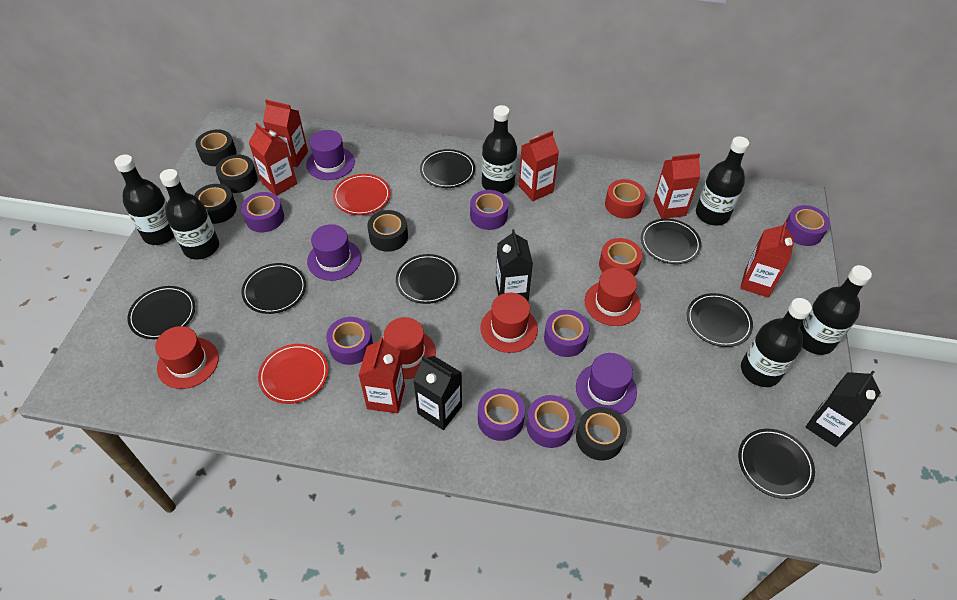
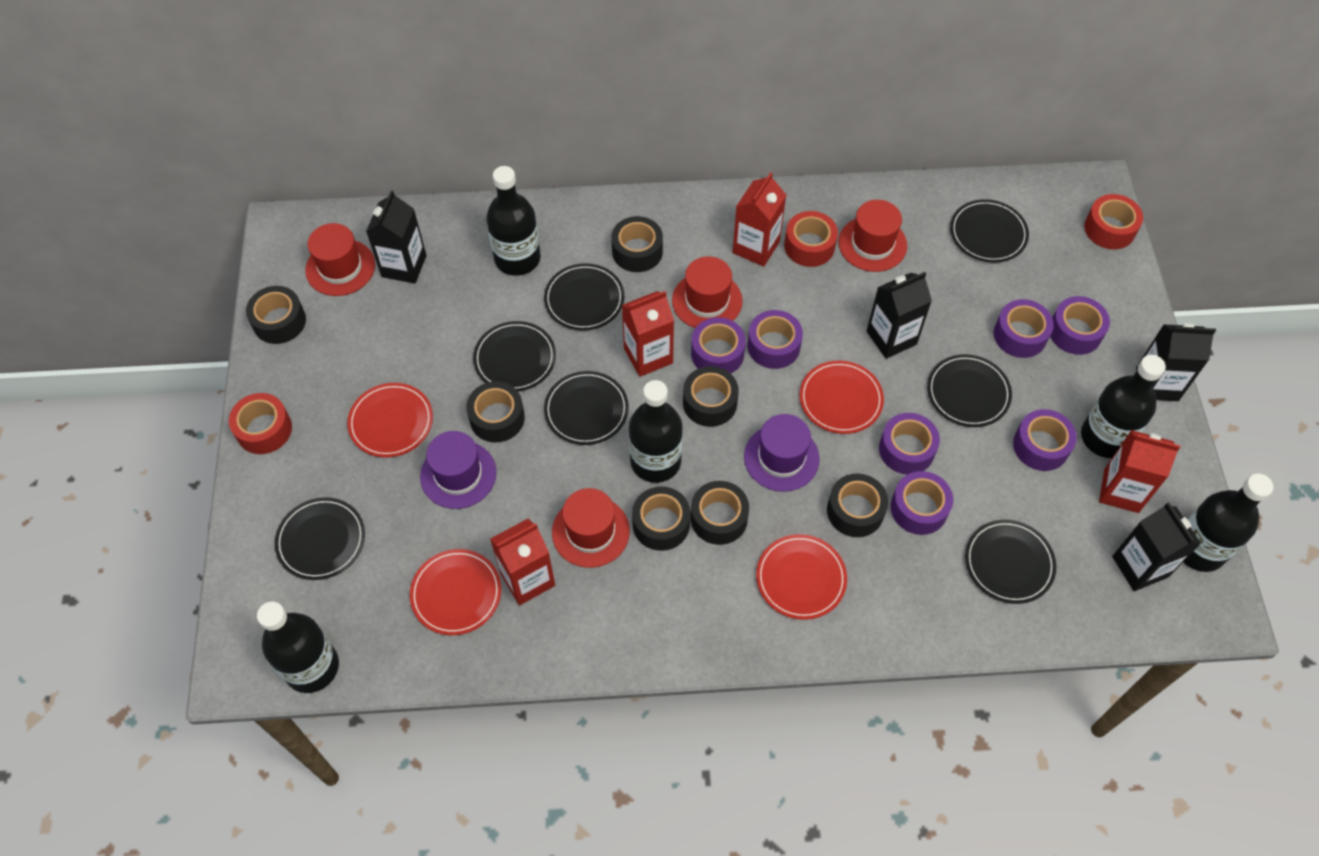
black bottle: 6 -> 5
black carton: 3 -> 4
black tape: 5 -> 7
purple hat: 3 -> 2
red carton: 6 -> 4
red plate: 2 -> 4
red tape: 2 -> 3

